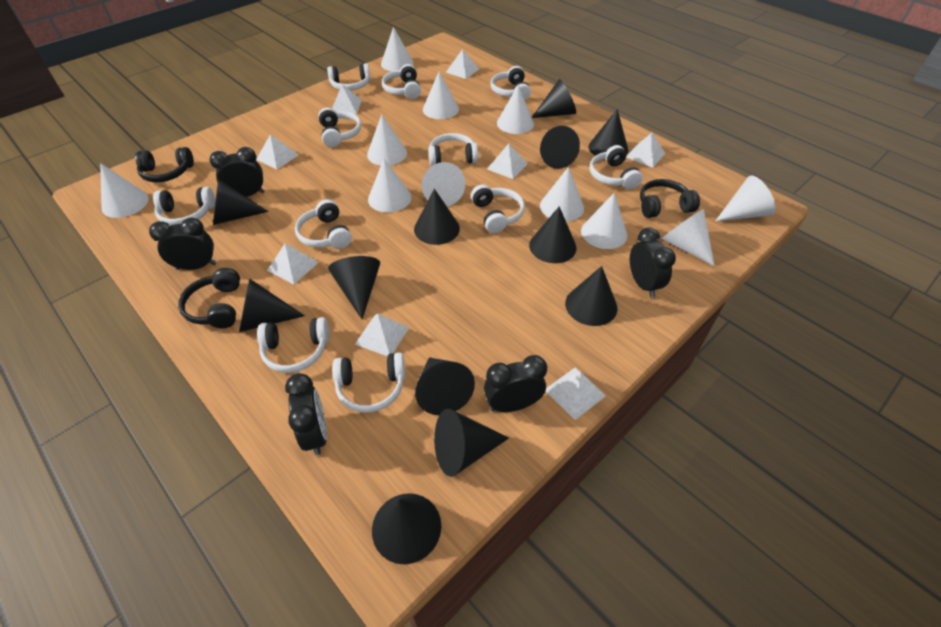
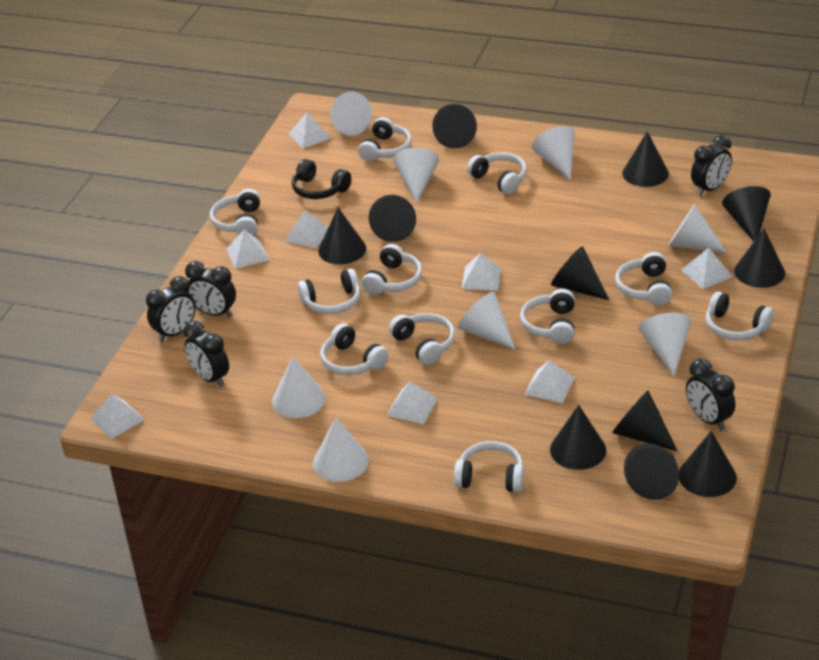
black cone: 12 -> 11
black headphones: 3 -> 1
white cone: 11 -> 8

